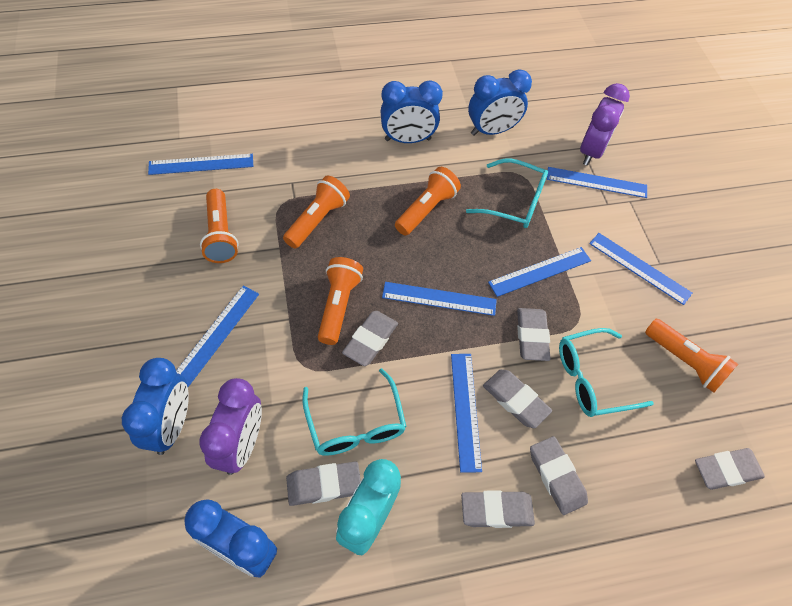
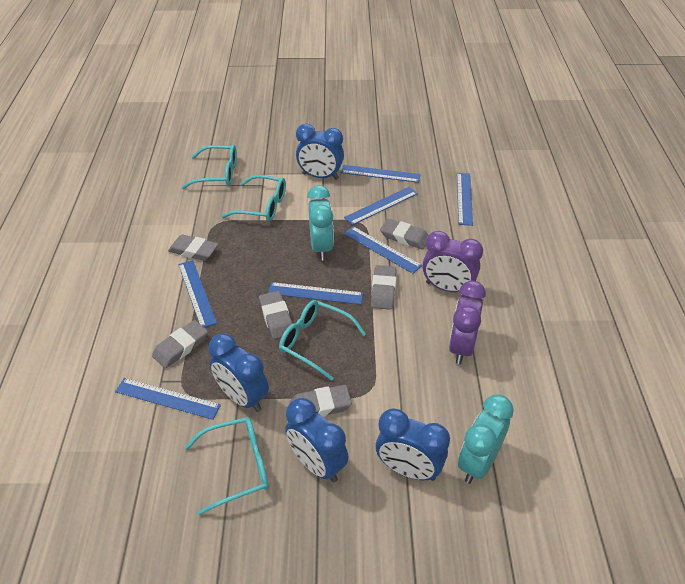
grey eraser: 7 -> 6
orange flashlight: 5 -> 0
turquoise clock: 1 -> 2
turquoise glasses: 3 -> 4

